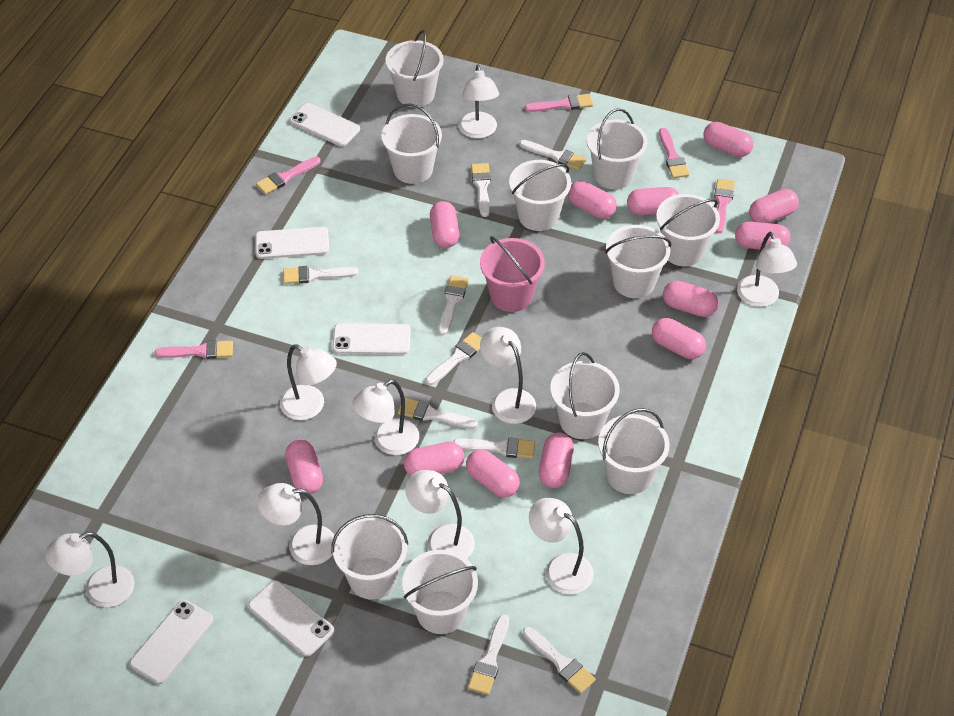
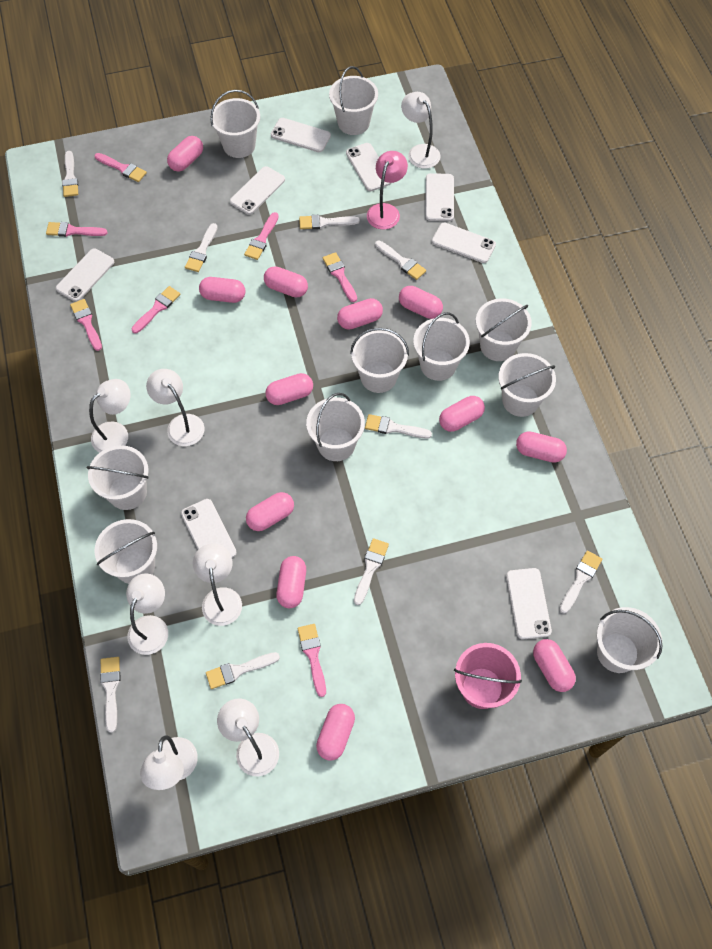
pink brush: 5 -> 7
pink lamp: 0 -> 1
white lamp: 9 -> 7
white phone: 5 -> 8

